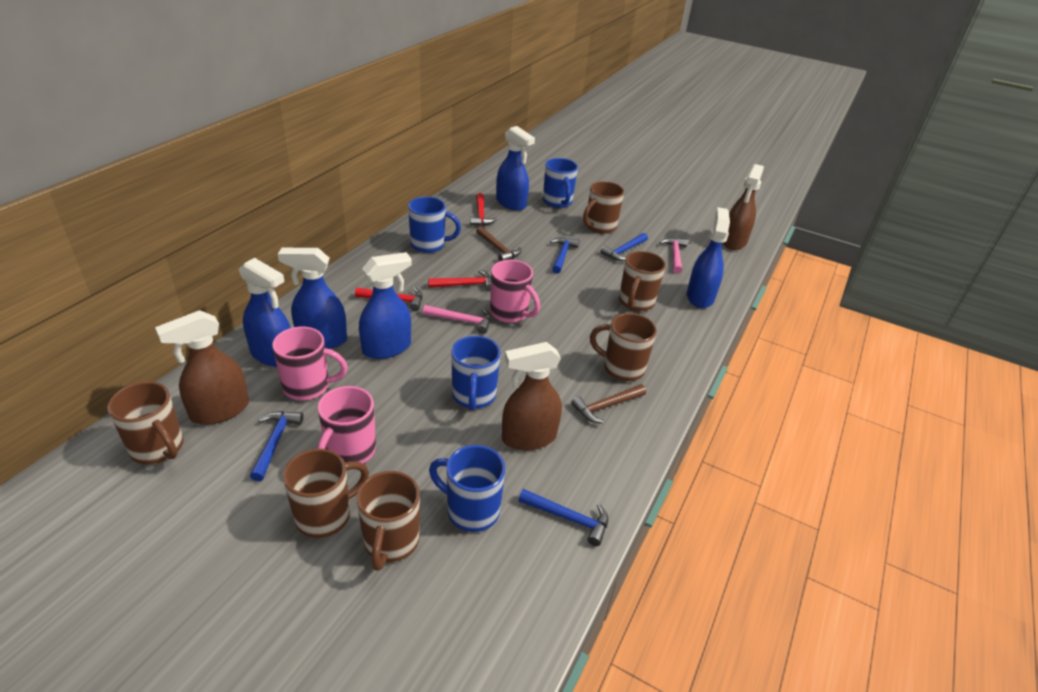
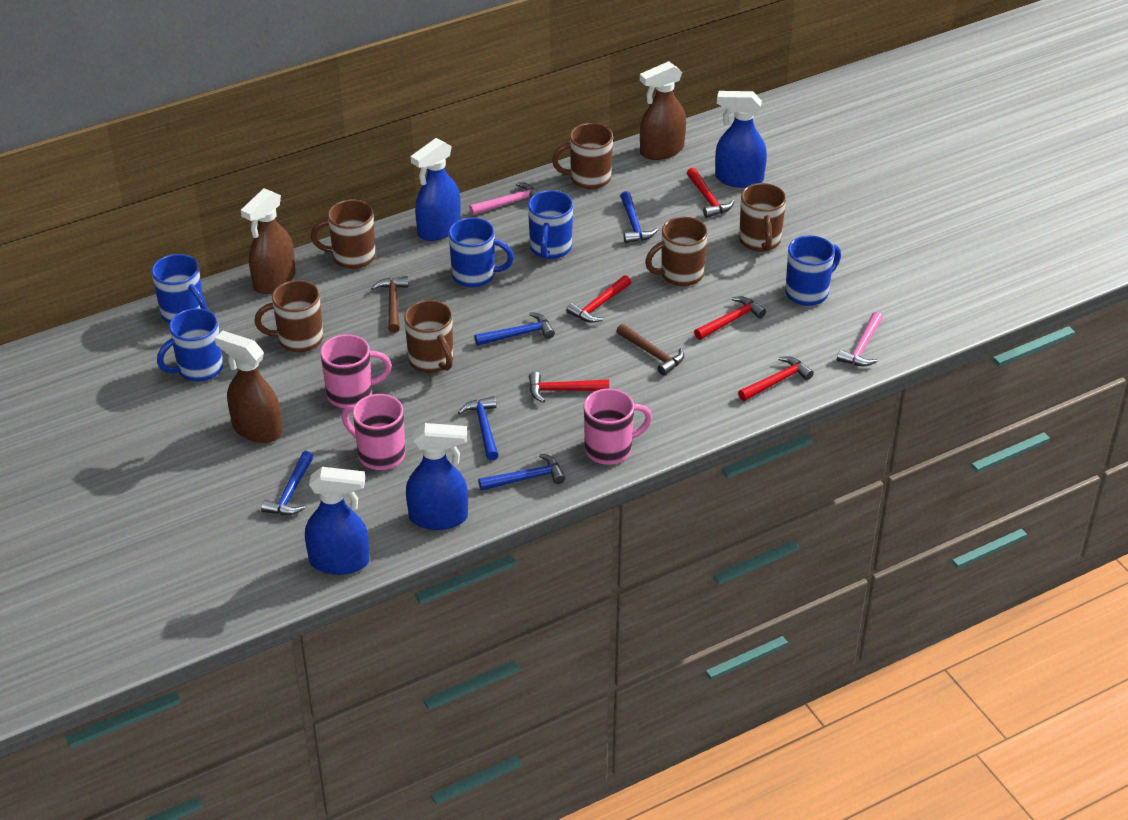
blue hammer: 4 -> 5
blue mug: 4 -> 5
blue spray bottle: 5 -> 4
red hammer: 3 -> 5

